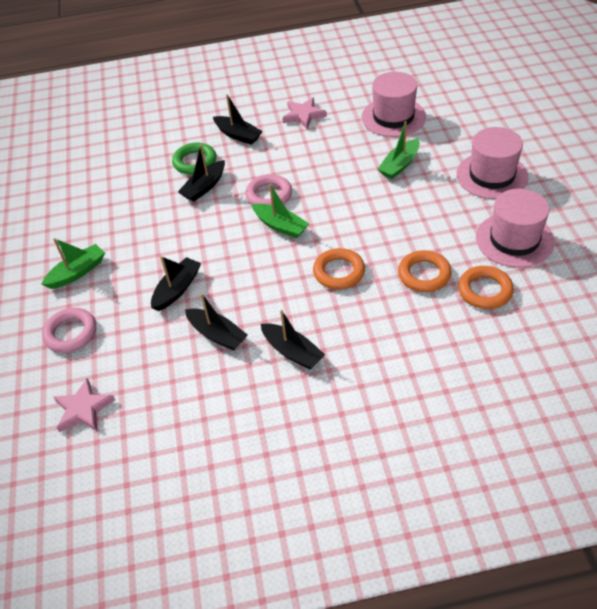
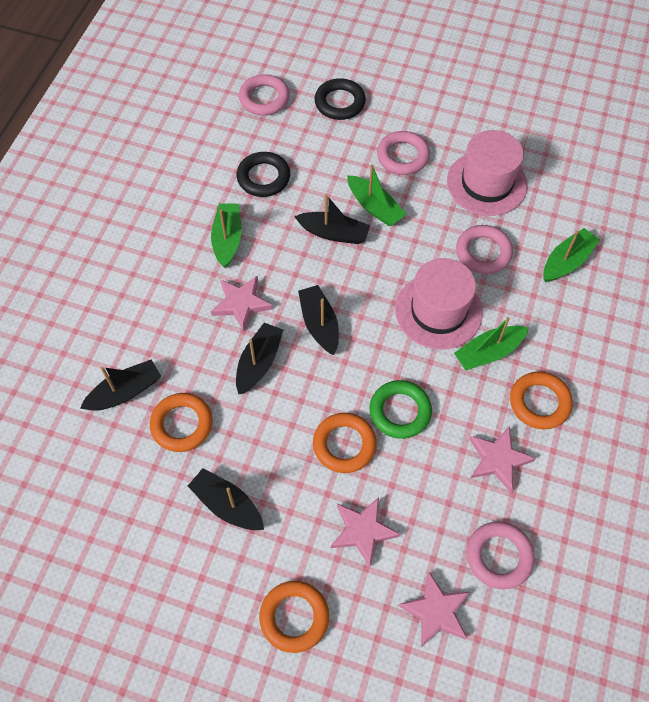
black ring: 0 -> 2
green boat: 3 -> 4
orange ring: 3 -> 4
pink hat: 3 -> 2
pink ring: 2 -> 4
pink star: 2 -> 4

